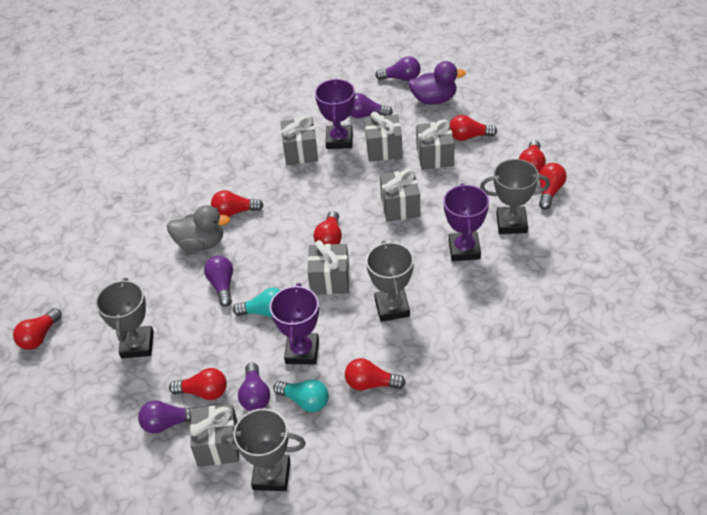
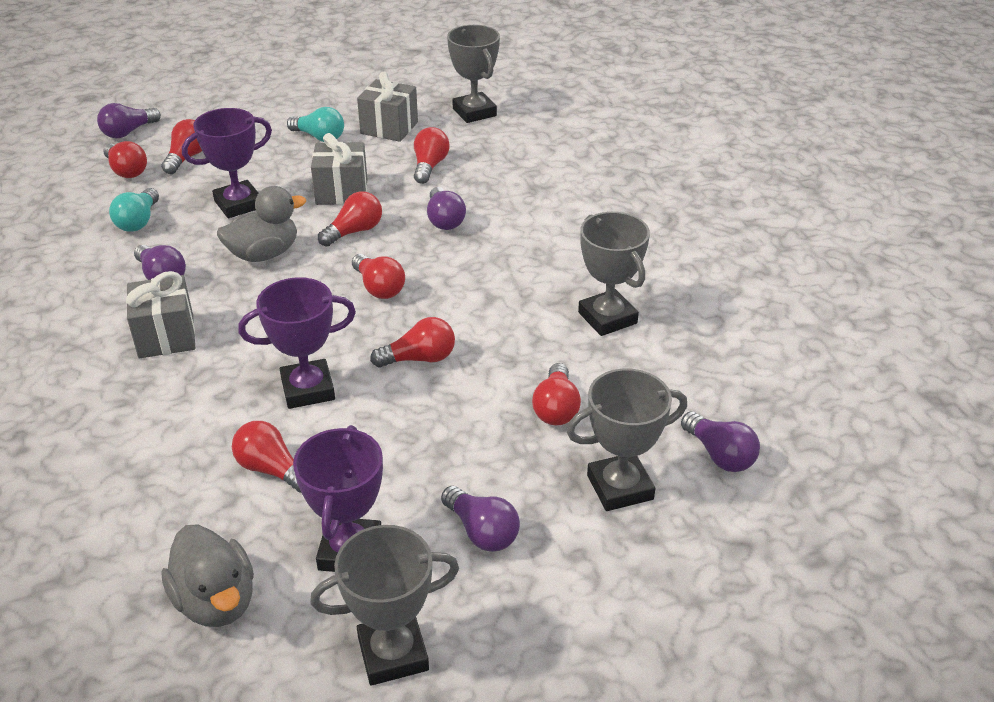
grey duck: 1 -> 2
grey gift: 6 -> 3
purple duck: 1 -> 0

